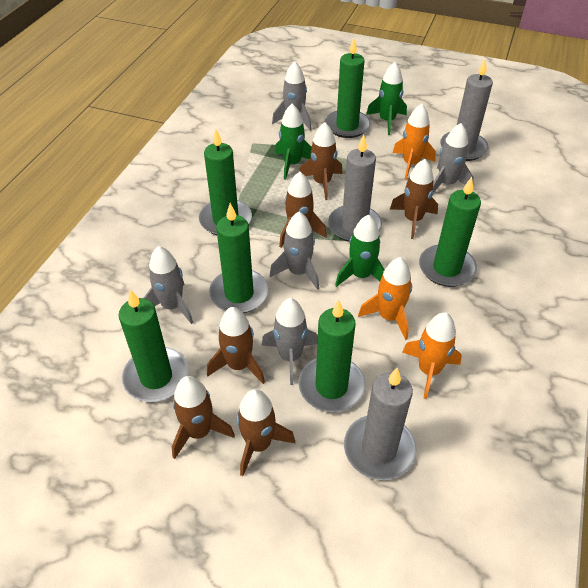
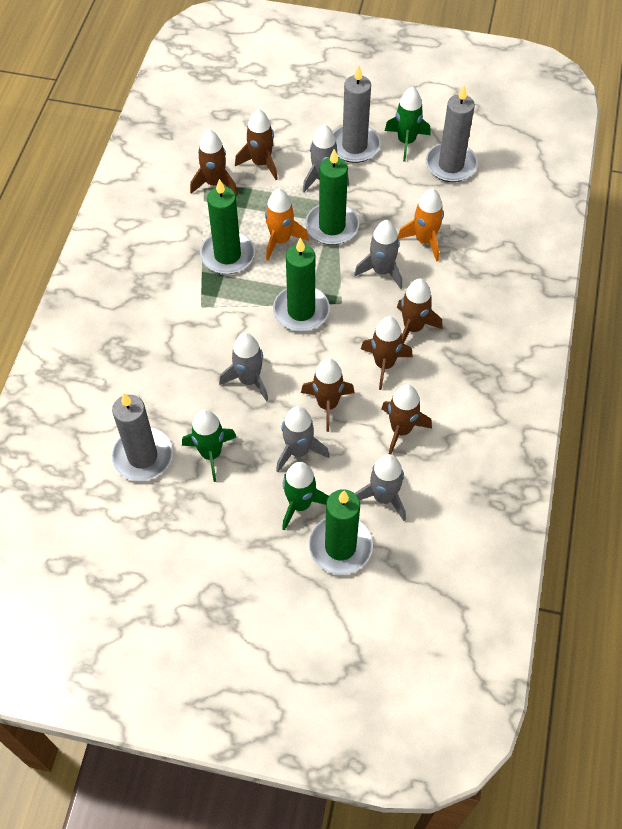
green candle: 6 -> 4
orange rocket: 3 -> 2

